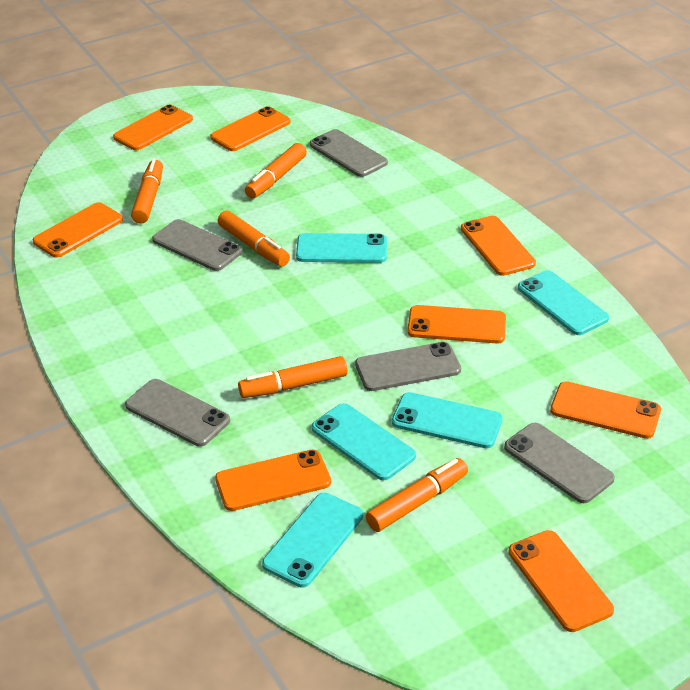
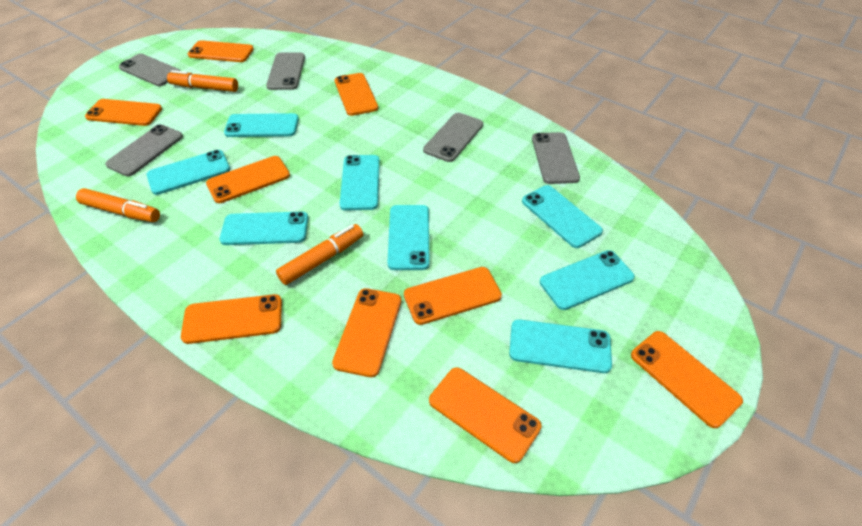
orange marker: 5 -> 3
orange phone: 8 -> 9
turquoise phone: 5 -> 8

